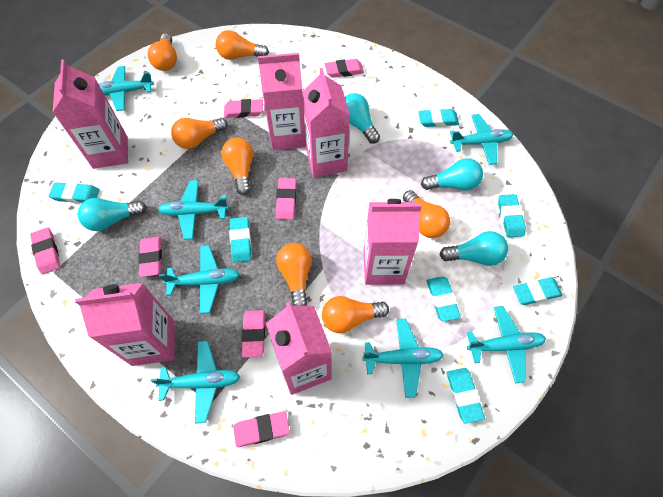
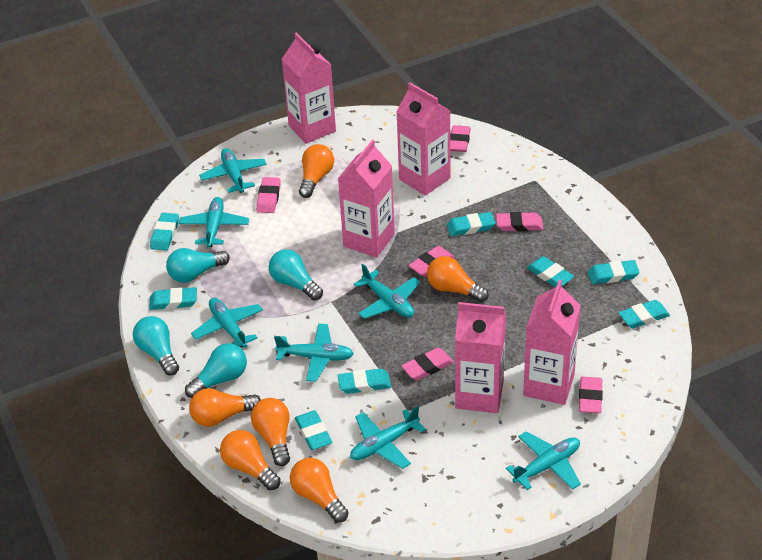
orange light bulb: 7 -> 6
pink carton: 6 -> 5
pink eraser: 7 -> 6
turquoise eraser: 7 -> 8

